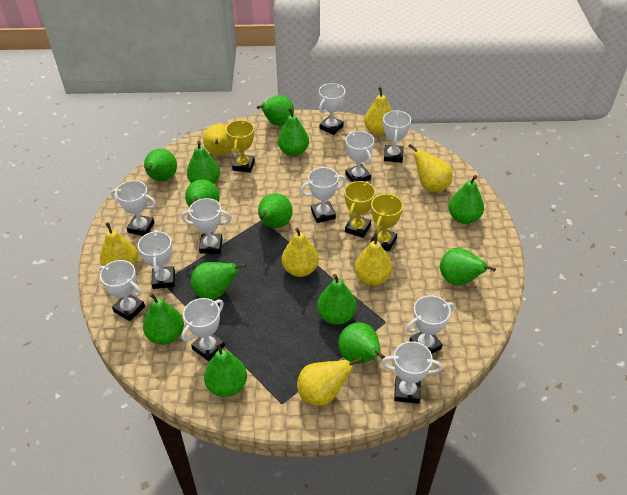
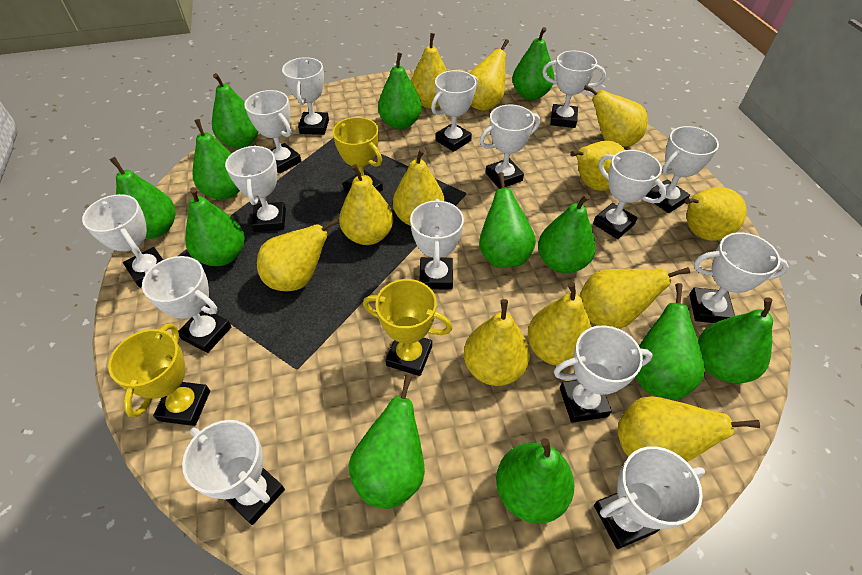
green pear: 13 -> 12
white trophy: 11 -> 15
yellow pear: 7 -> 12

